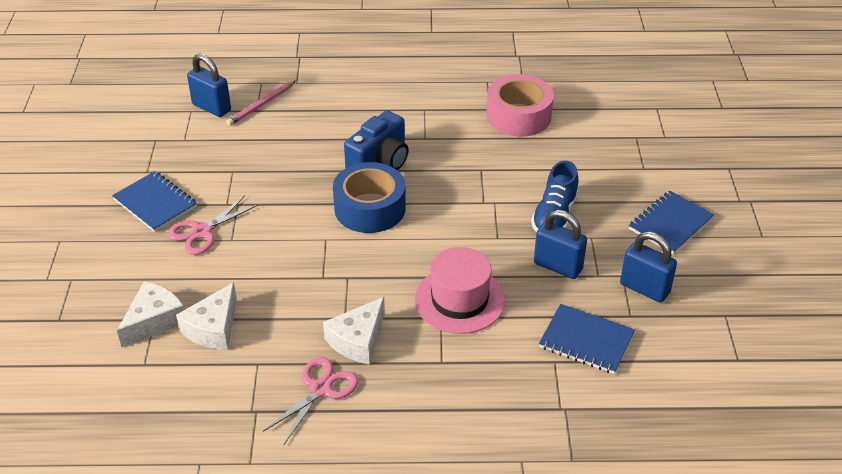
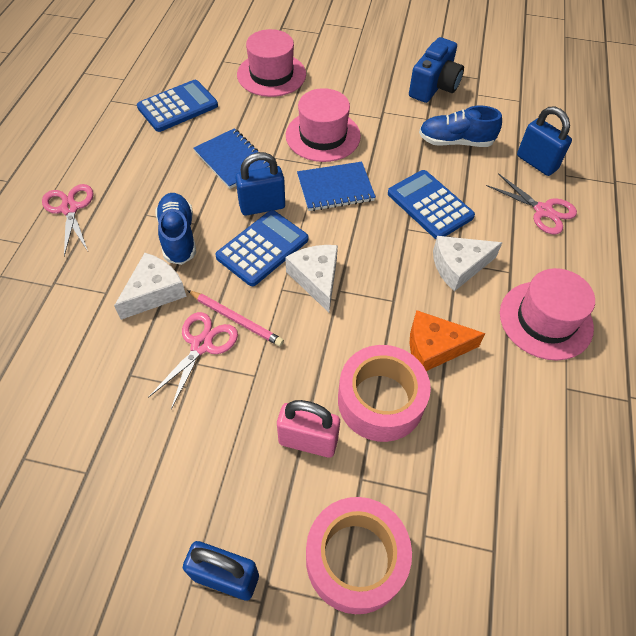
blue calculator: 0 -> 3
blue notebook: 3 -> 2
blue shoe: 1 -> 2
blue tape: 1 -> 0
orange cheese: 0 -> 1
pink hat: 1 -> 3
pink padlock: 0 -> 1
pink scissors: 2 -> 3
pink tape: 1 -> 2

